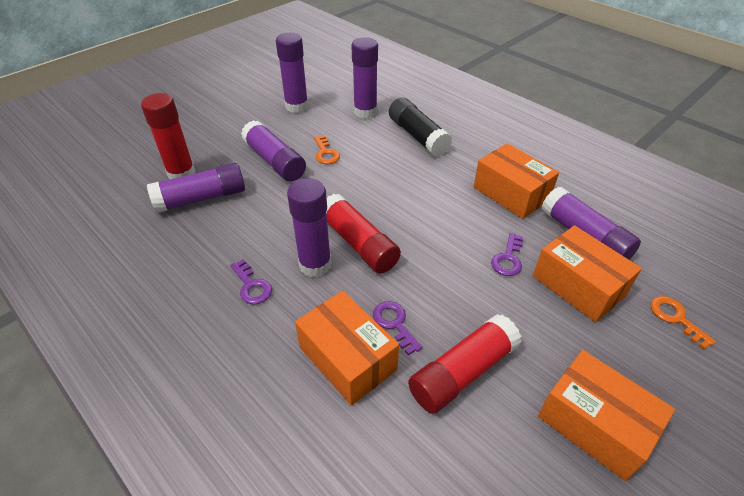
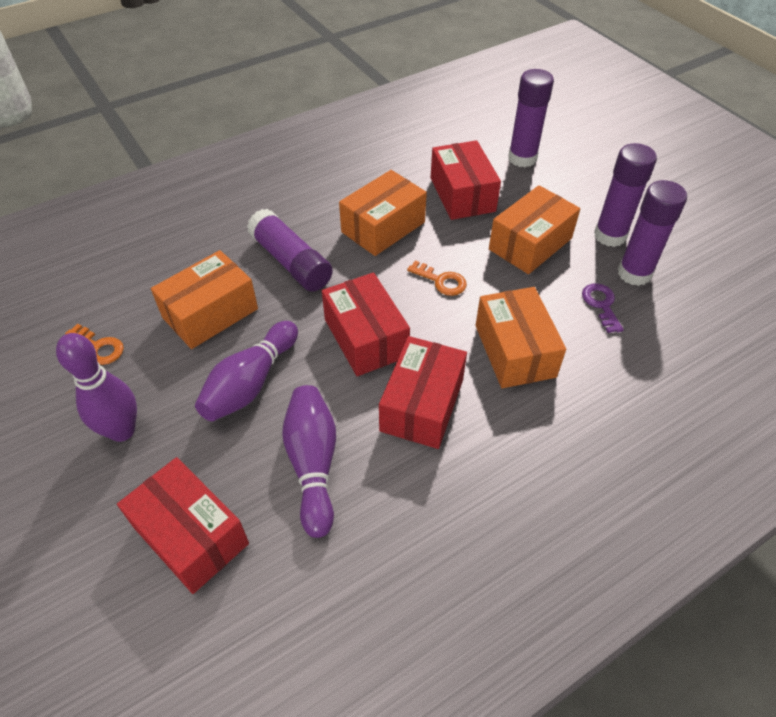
black glue stick: 1 -> 0
purple bowling pin: 0 -> 3
purple glue stick: 6 -> 4
purple key: 3 -> 1
red box: 0 -> 4
red glue stick: 3 -> 0

